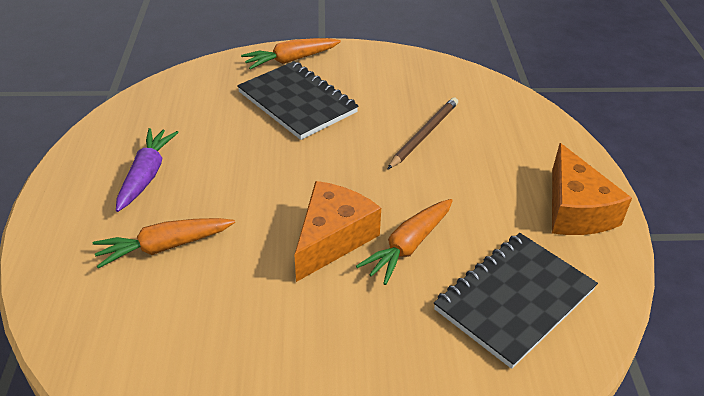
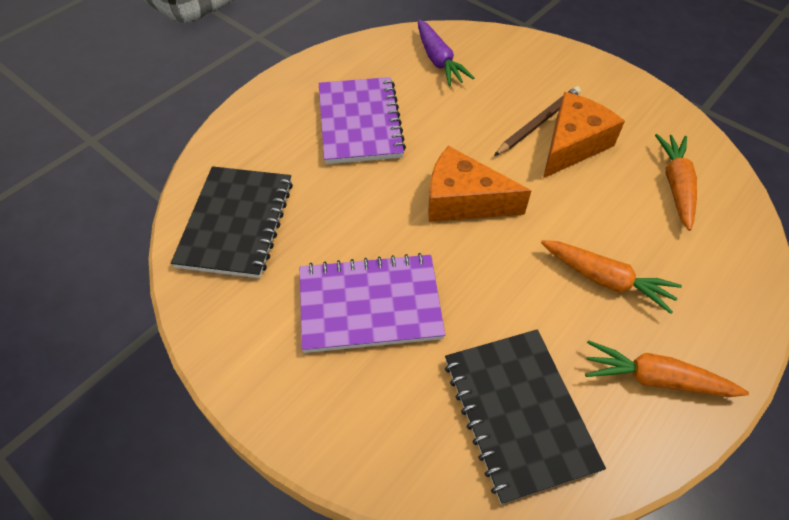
purple notebook: 0 -> 2

